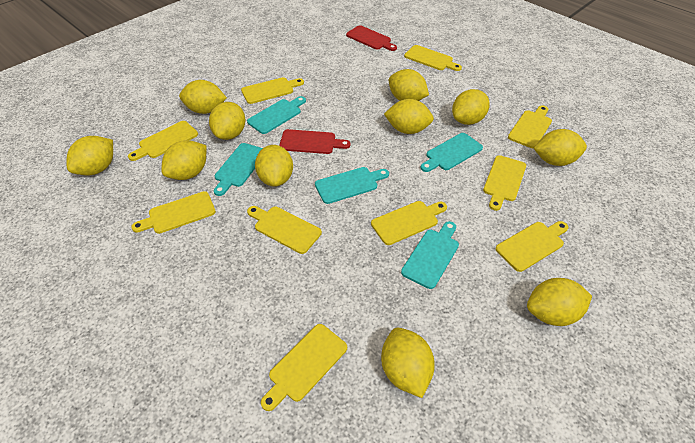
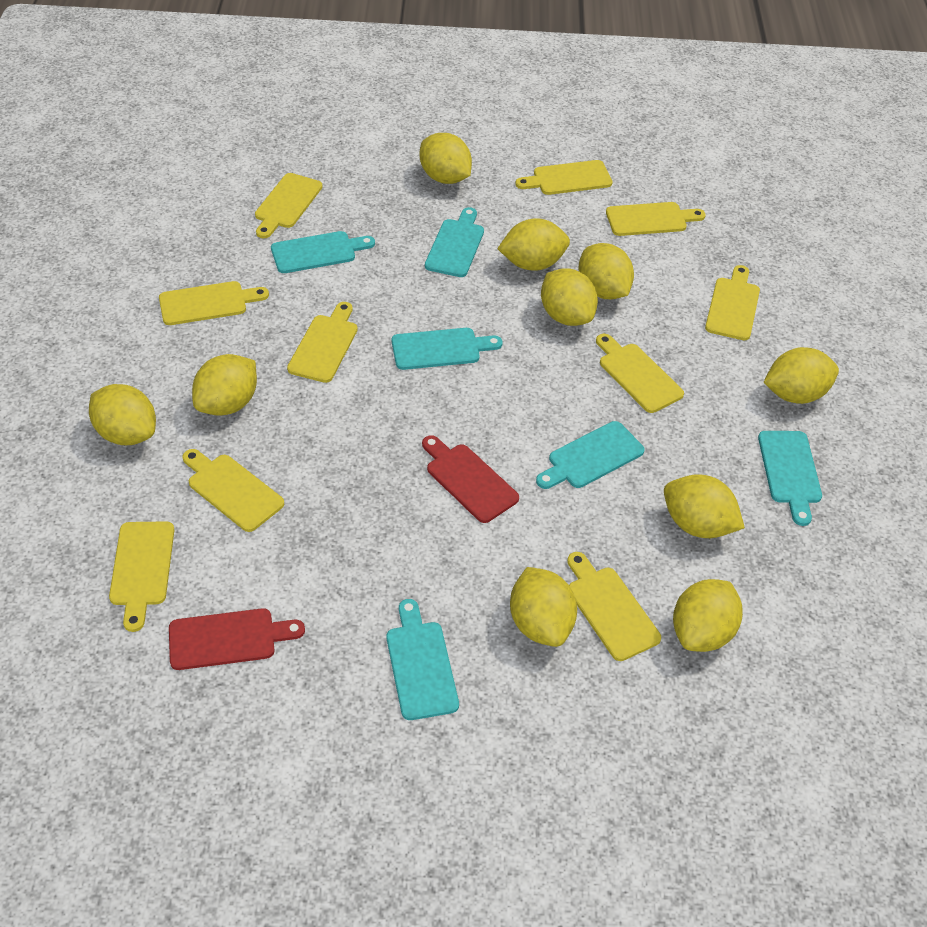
turquoise cutting board: 5 -> 6
yellow lemon: 11 -> 10

